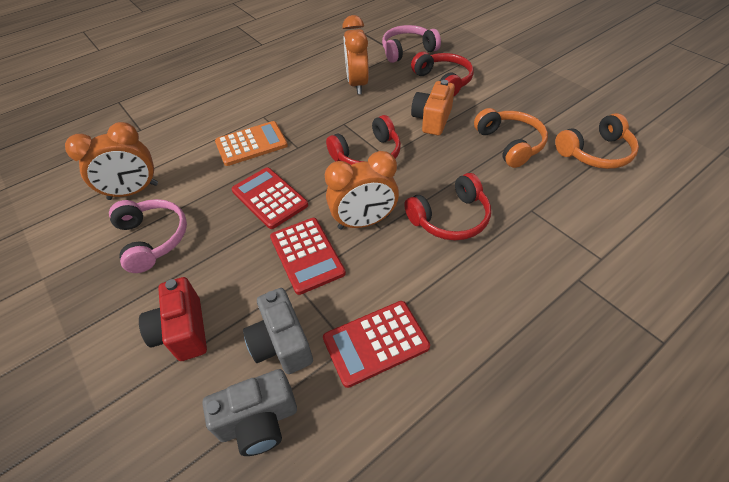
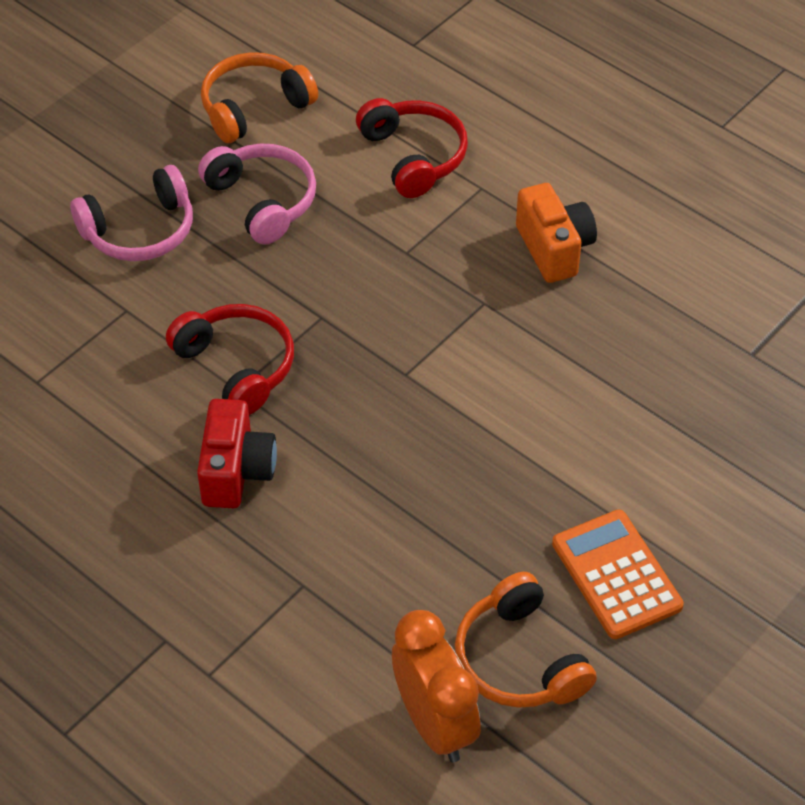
grey camera: 2 -> 0
orange clock: 3 -> 1
red calculator: 3 -> 0
red headphones: 3 -> 2

